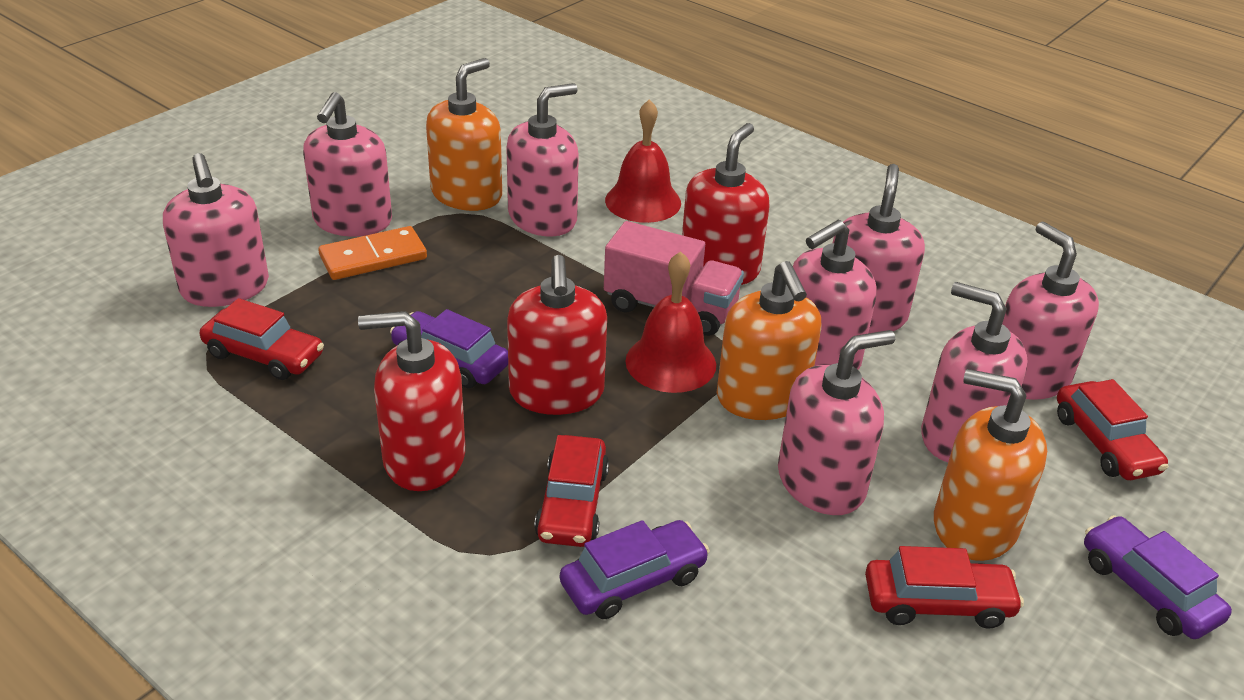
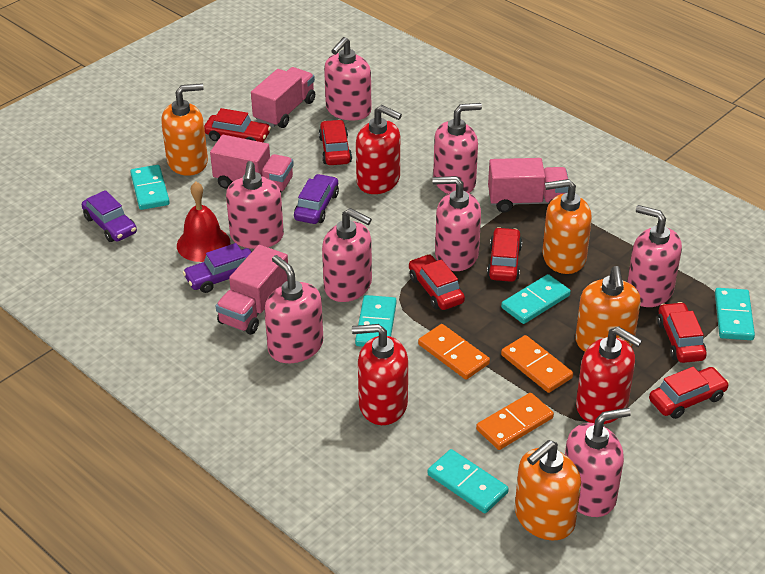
orange domino: 1 -> 3
orange soap dispenser: 3 -> 4
pink truck: 1 -> 4
red bell: 2 -> 1
red car: 4 -> 6
turquoise domino: 0 -> 5

